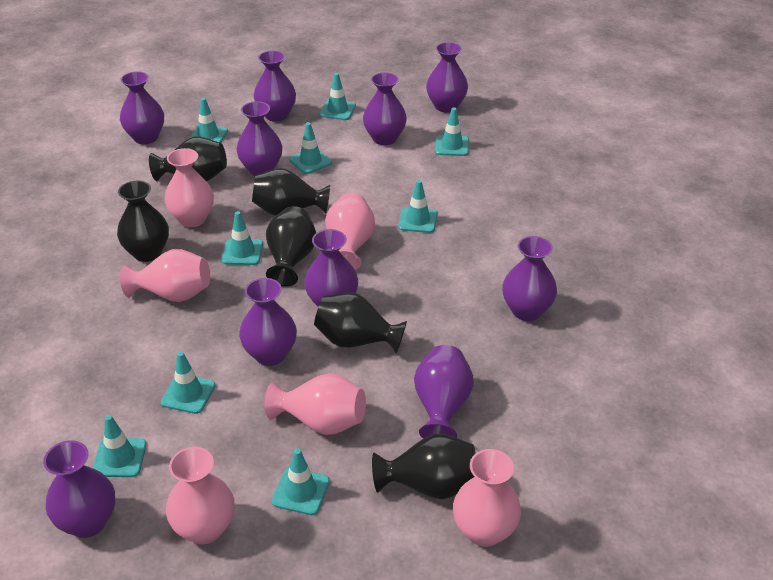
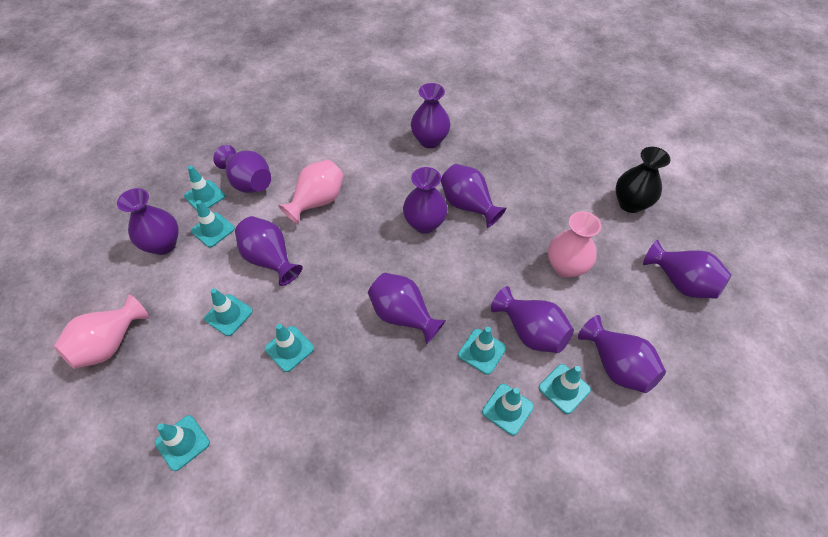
black vase: 6 -> 1
pink vase: 6 -> 3
turquoise traffic cone: 9 -> 8

